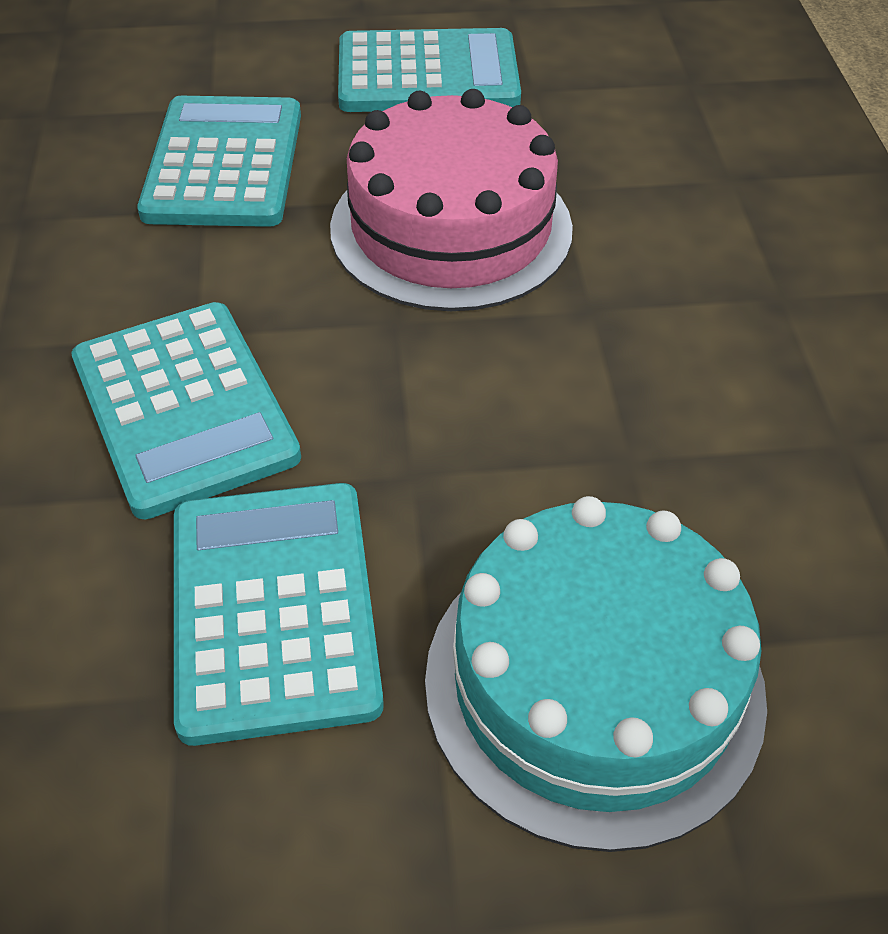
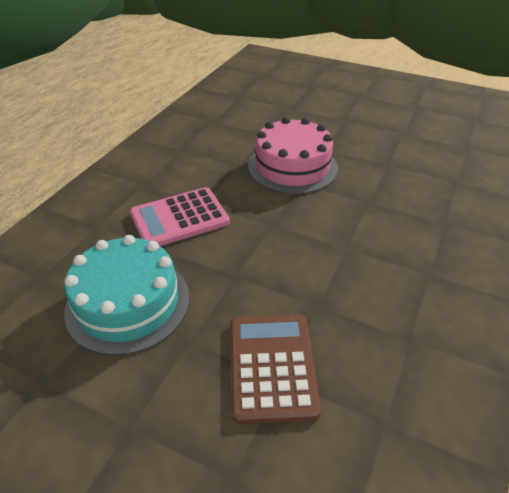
brown calculator: 0 -> 1
pink calculator: 0 -> 1
turquoise calculator: 4 -> 0

